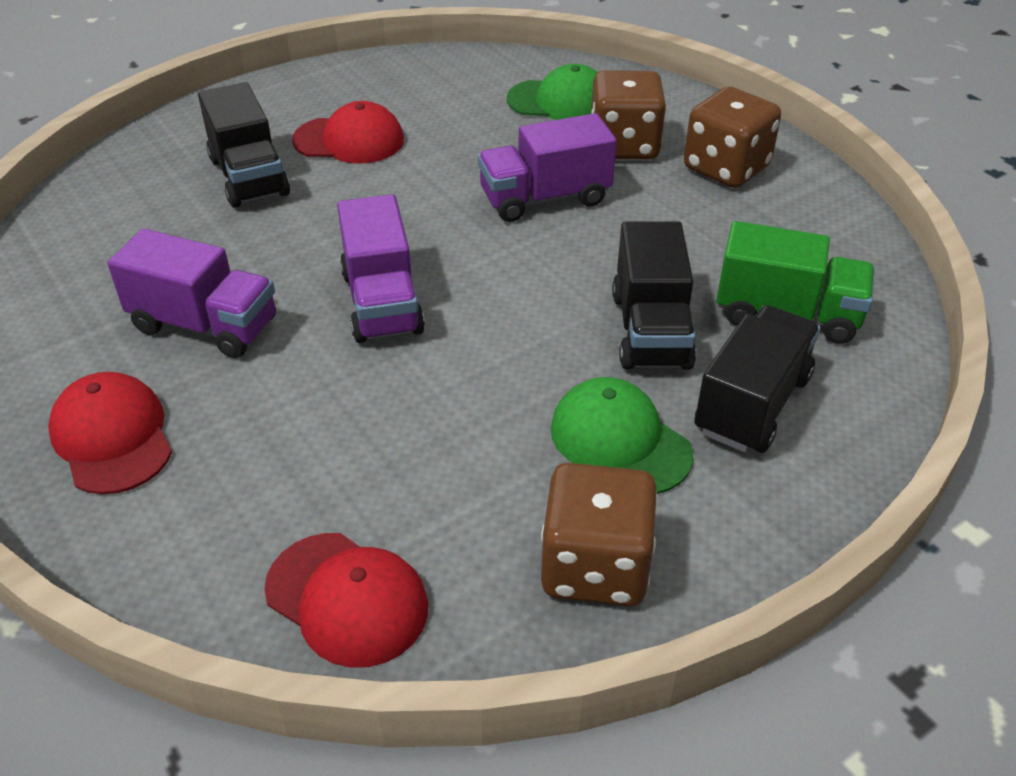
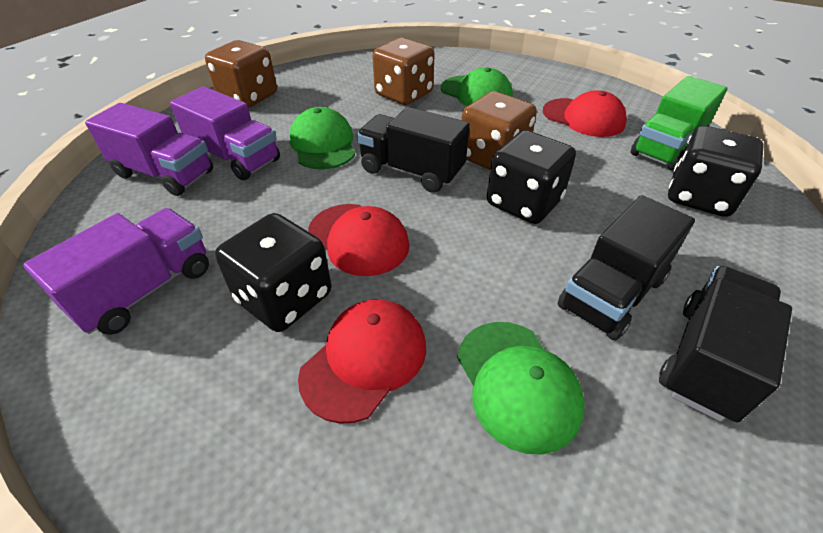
black dice: 0 -> 3
green cap: 2 -> 3

